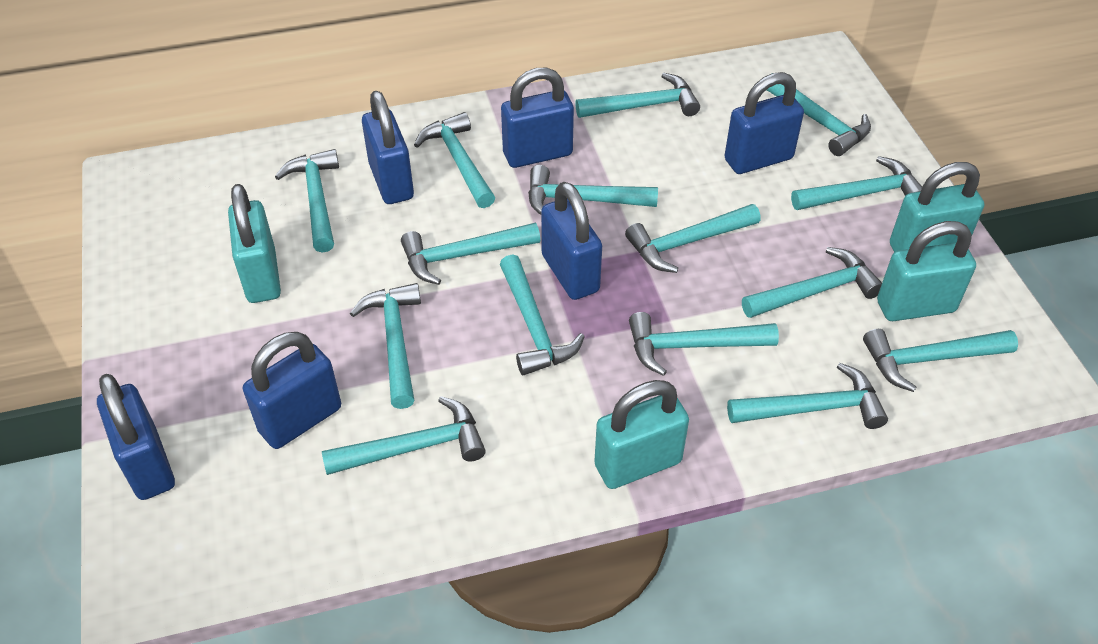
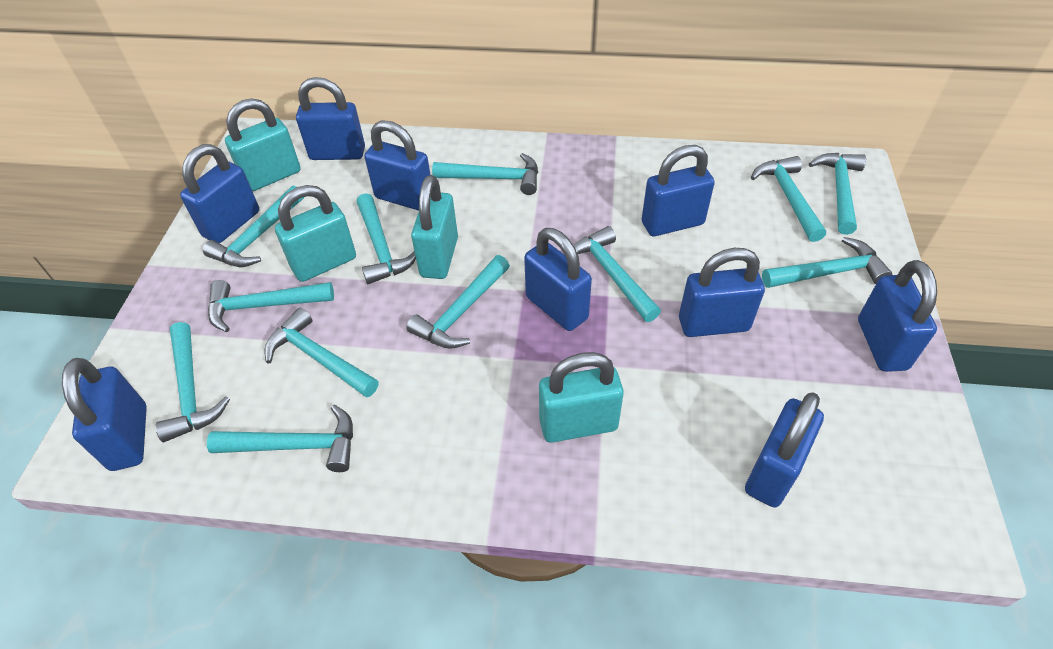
blue padlock: 6 -> 9
turquoise hammer: 15 -> 12

